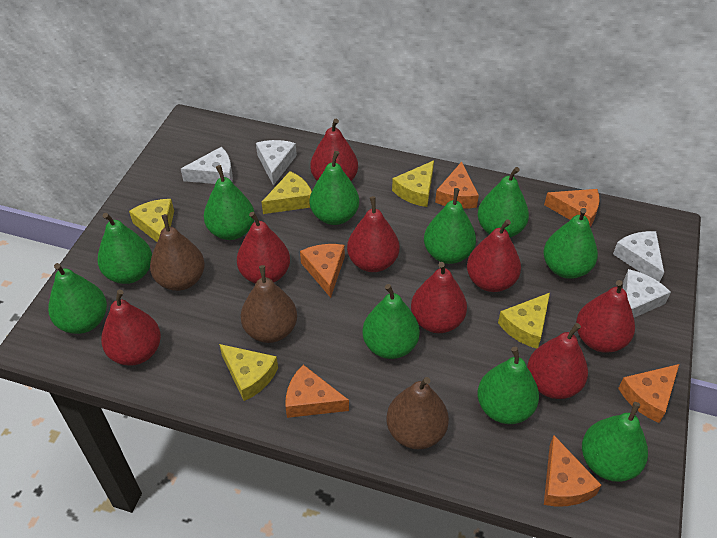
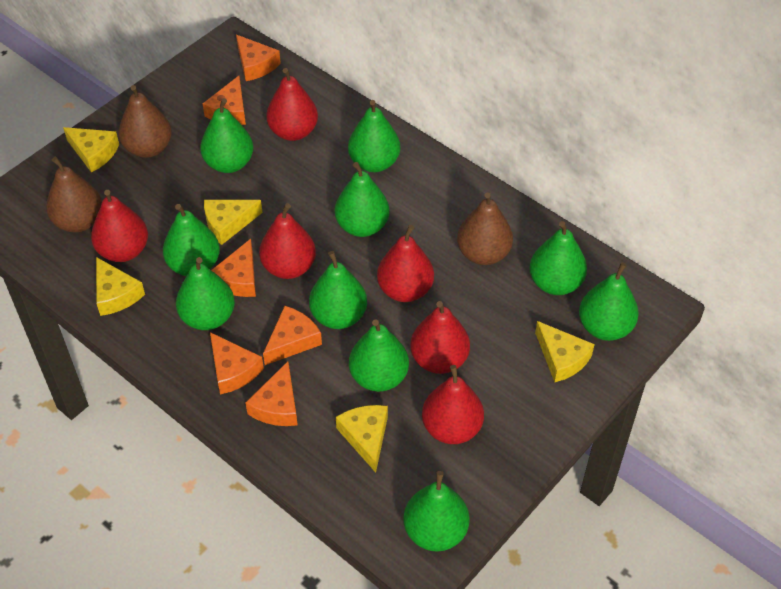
red pear: 8 -> 6
white cheese: 4 -> 0

